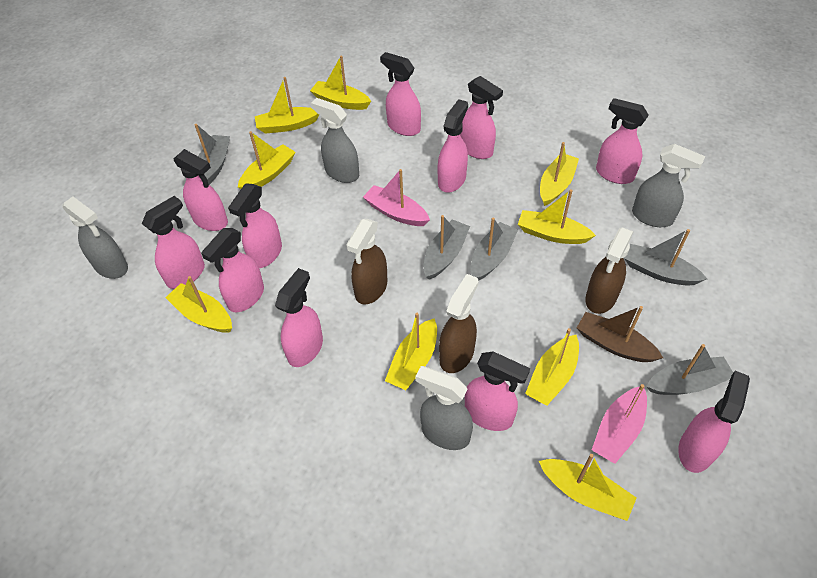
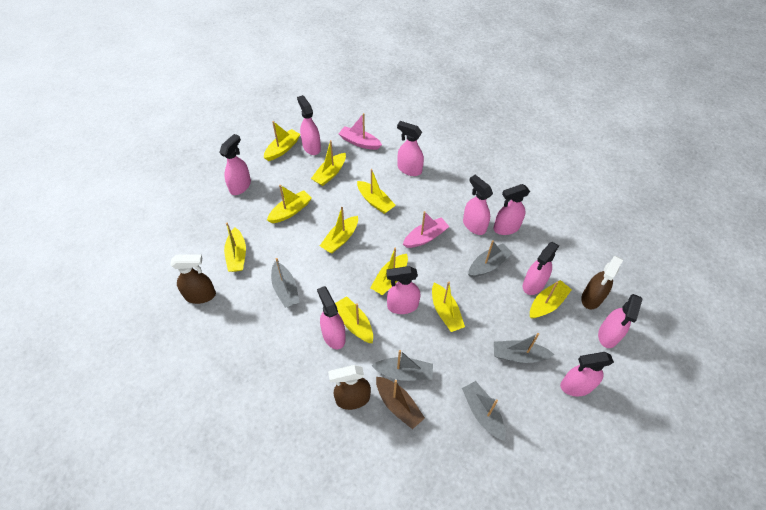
grey spray bottle: 4 -> 0
pink spray bottle: 11 -> 10
yellow boat: 9 -> 10

